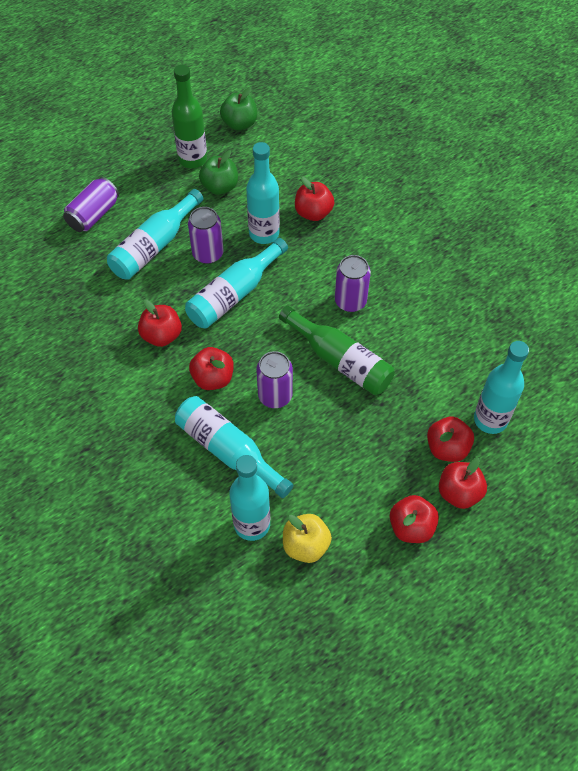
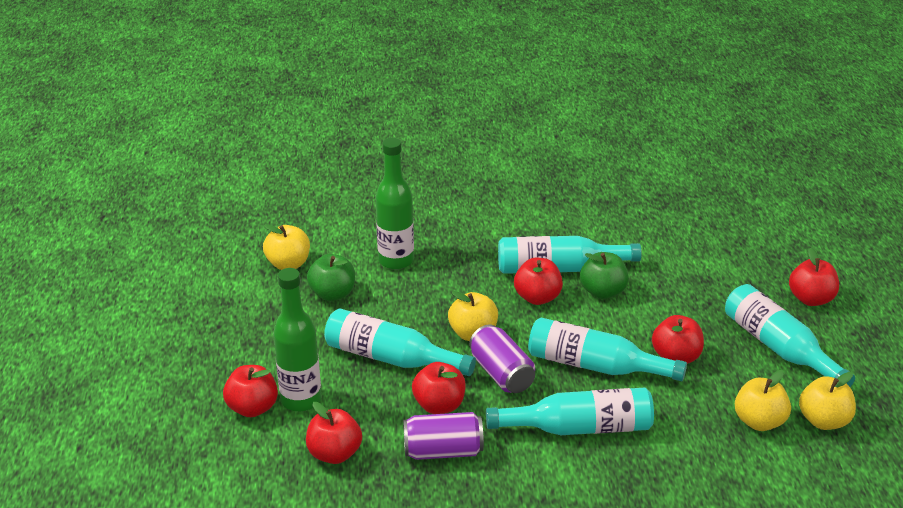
purple can: 4 -> 2
turquoise bottle: 6 -> 5
yellow apple: 1 -> 4

